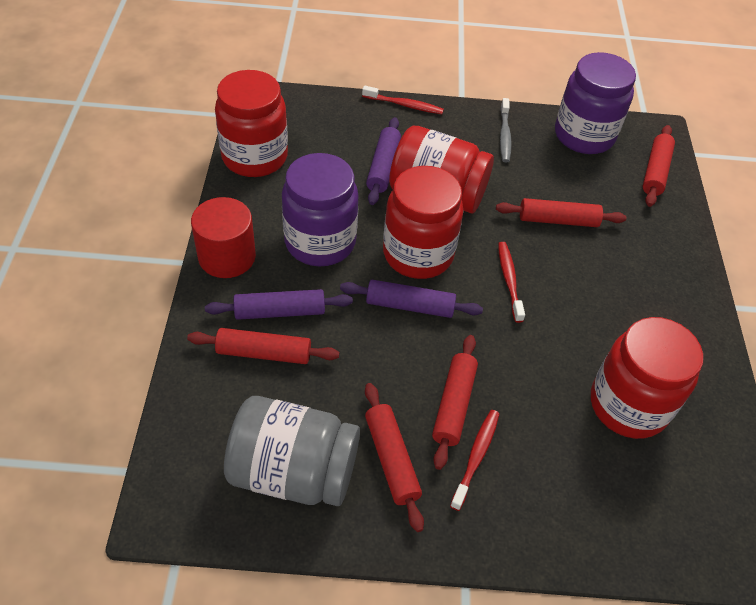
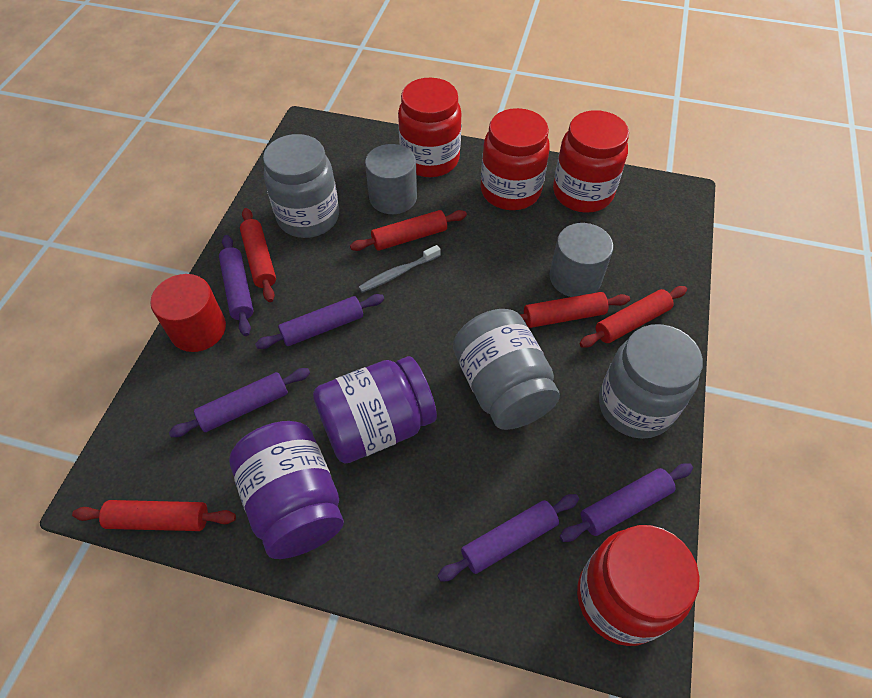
grey cylinder: 0 -> 2
grey jar: 1 -> 3
purple rolling pin: 3 -> 5
red toothbrush: 3 -> 0

